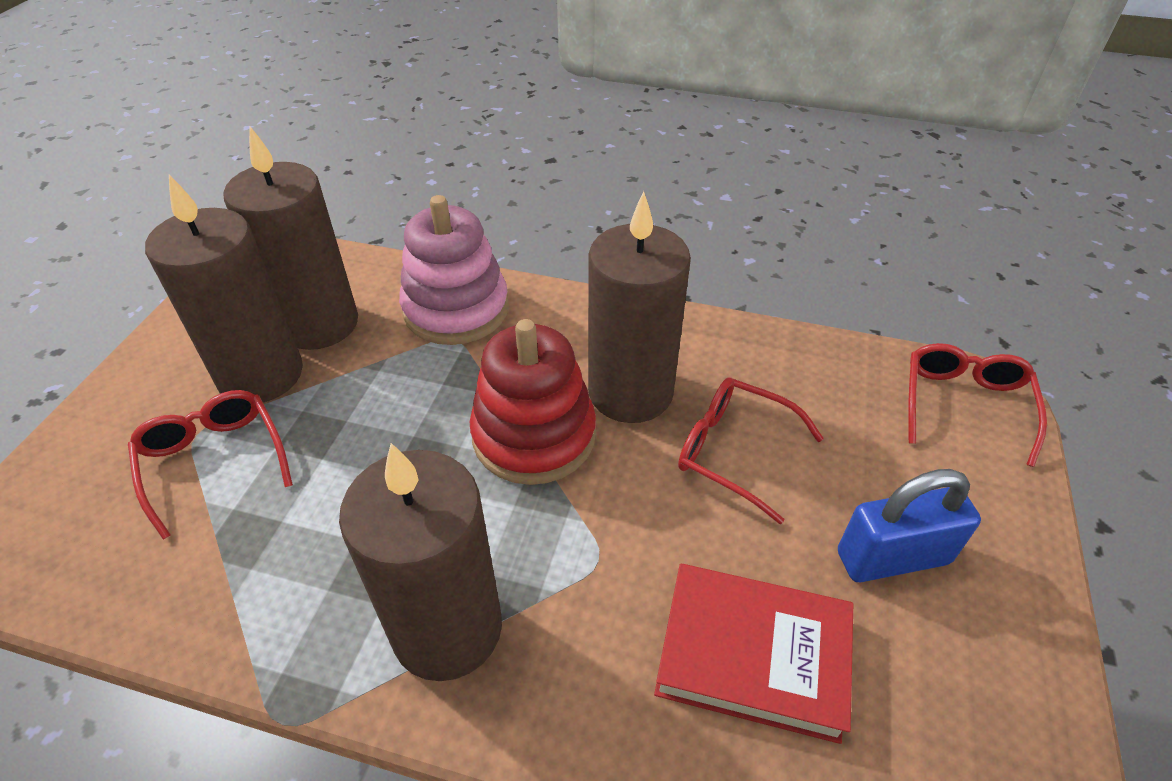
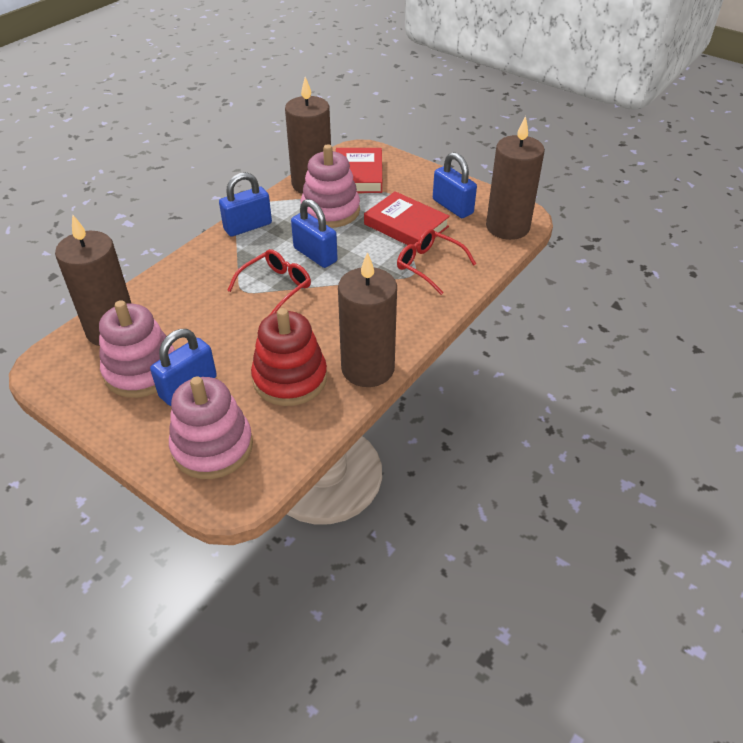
blue padlock: 1 -> 4
pink stacking toy: 1 -> 3
red book: 1 -> 2
red glasses: 3 -> 2

